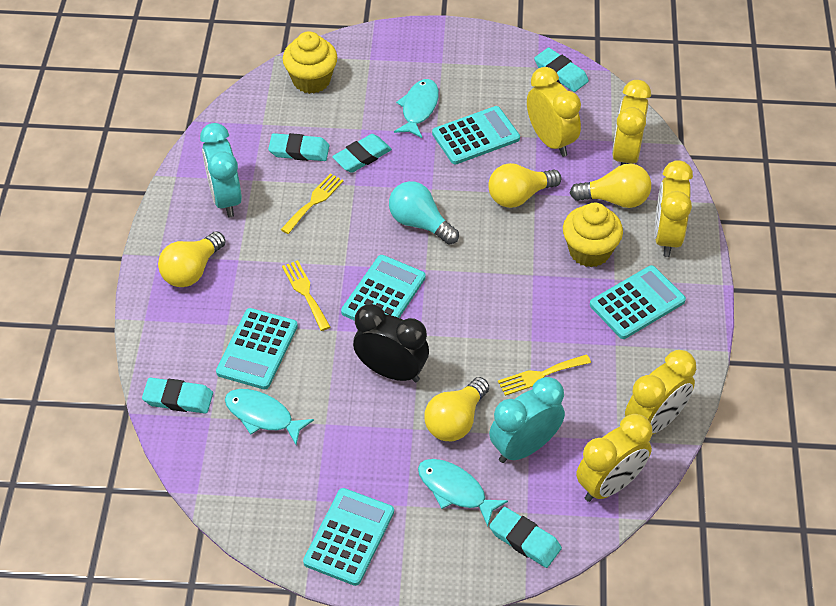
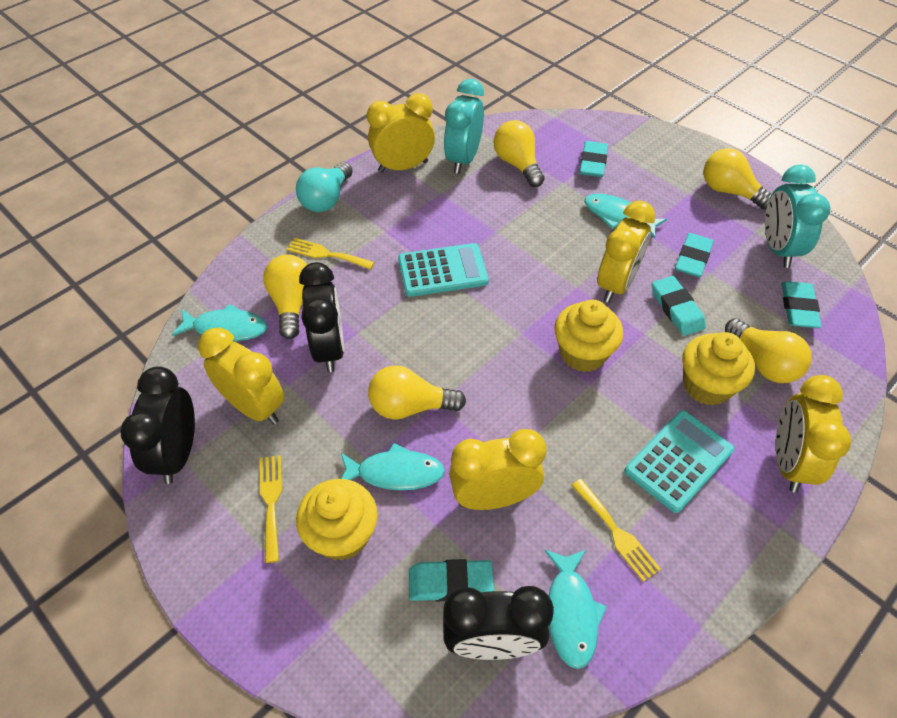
black clock: 1 -> 3
turquoise calculator: 5 -> 2
turquoise fish: 3 -> 4
yellow cupcake: 2 -> 3
yellow light bulb: 4 -> 5

